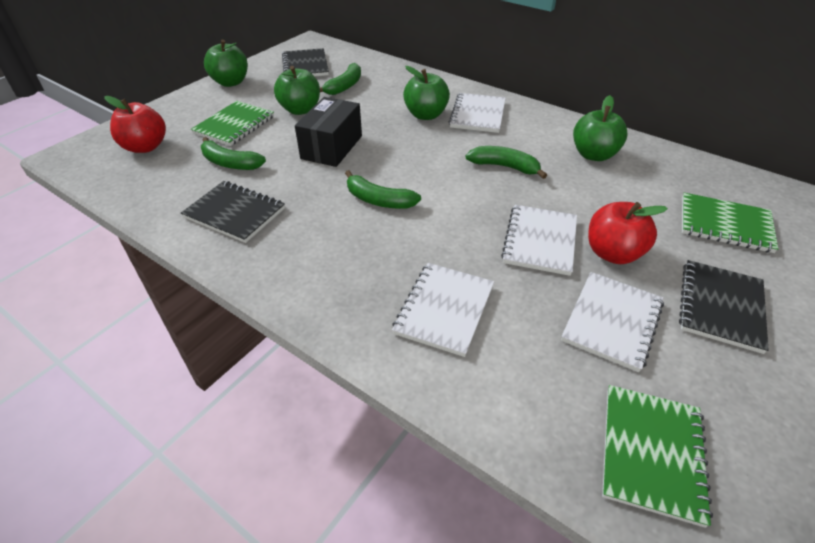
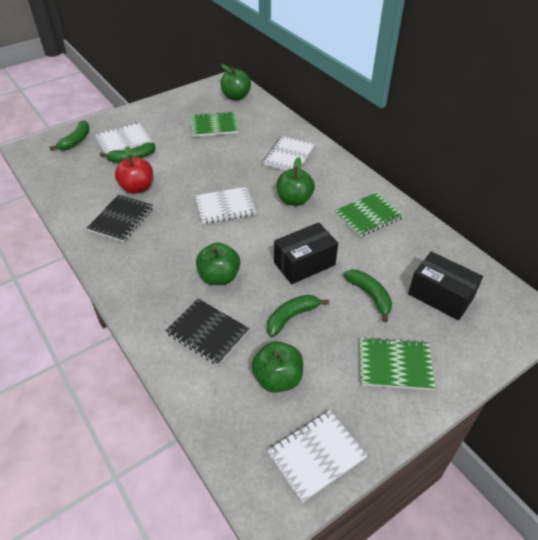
black box: 1 -> 2
black notebook: 3 -> 2
red apple: 2 -> 1

